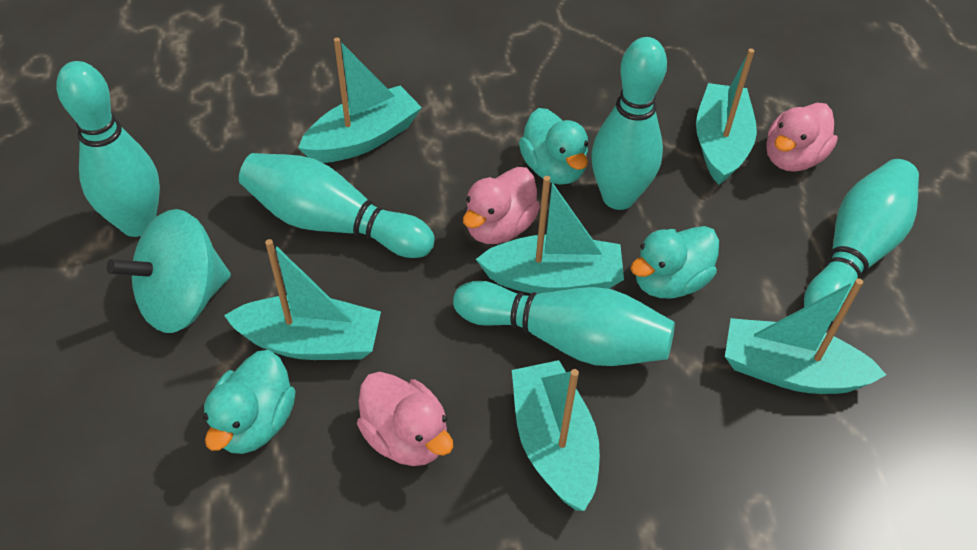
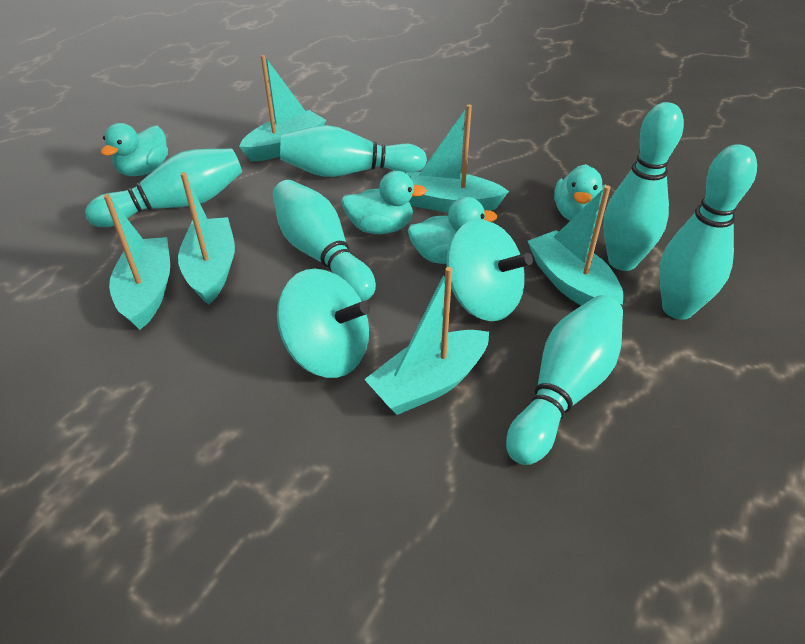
pink duck: 3 -> 0
turquoise bowling pin: 5 -> 6
turquoise duck: 3 -> 4
turquoise spinning top: 1 -> 2

